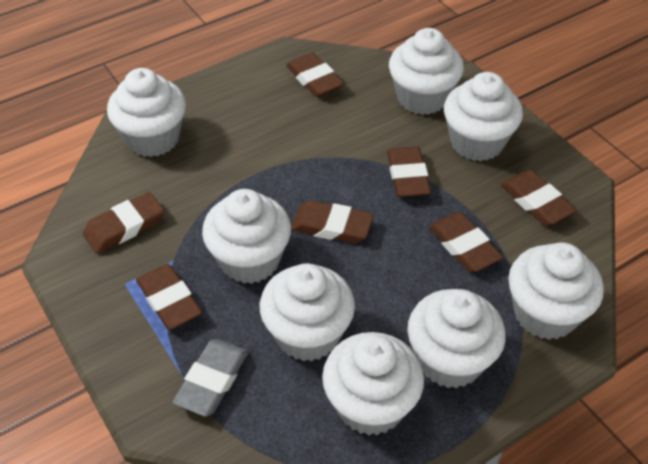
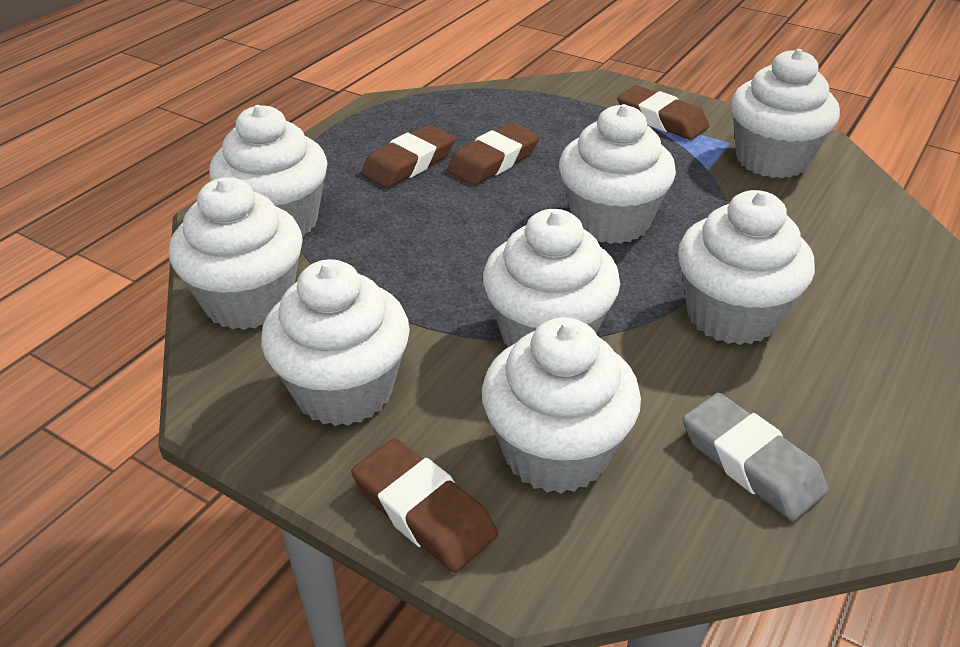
brown eraser: 7 -> 4

